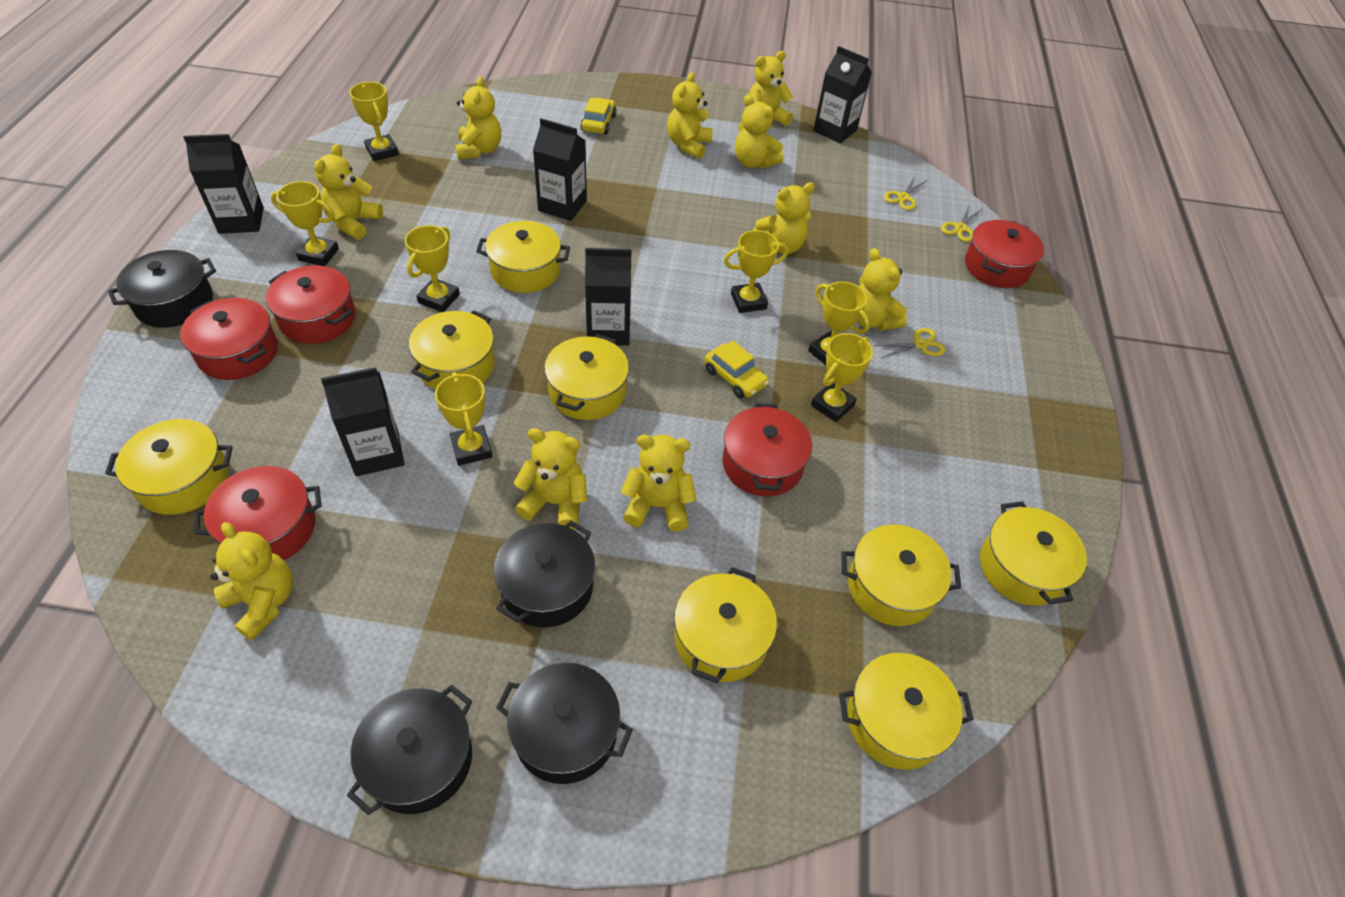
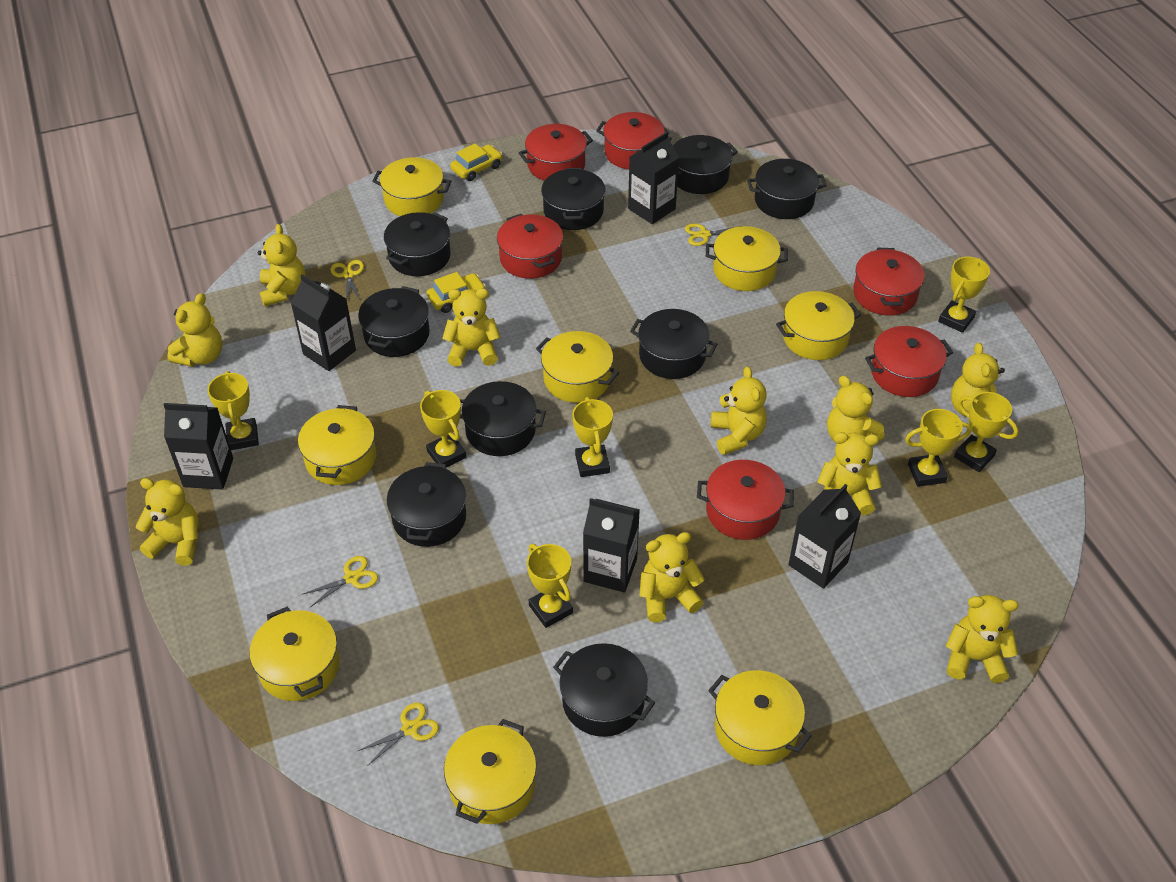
black pot: 4 -> 9
red pot: 5 -> 6
yellow scissors: 3 -> 4

